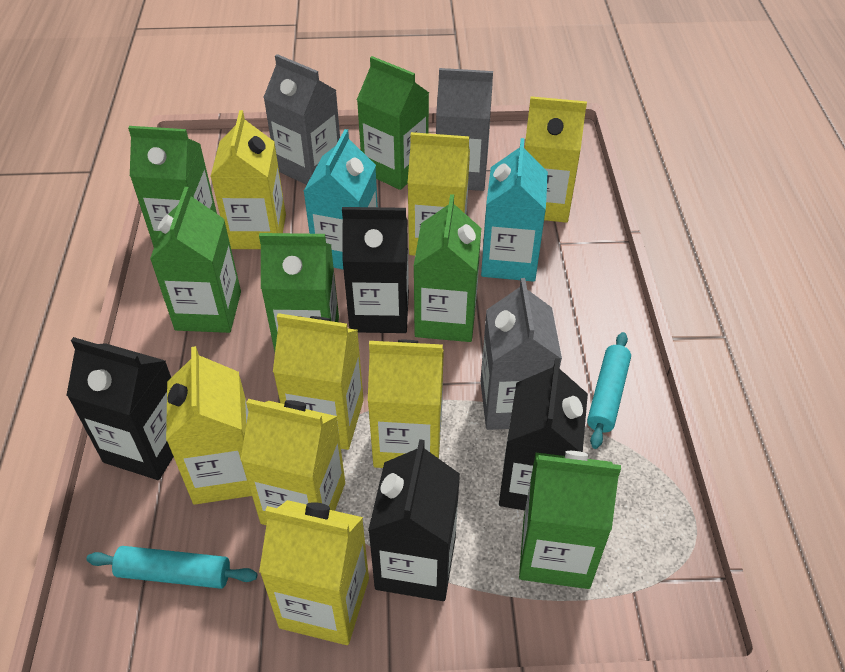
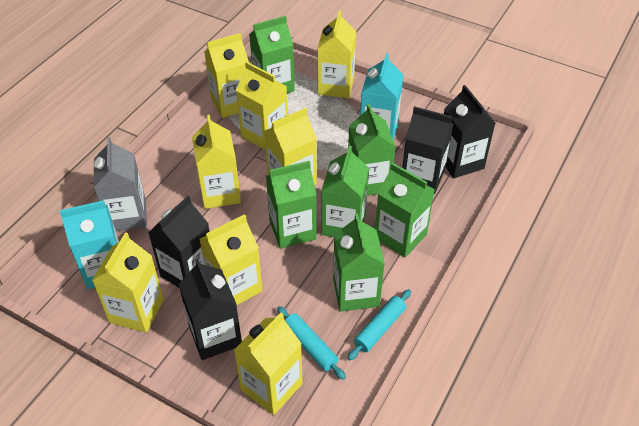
grey carton: 3 -> 1

